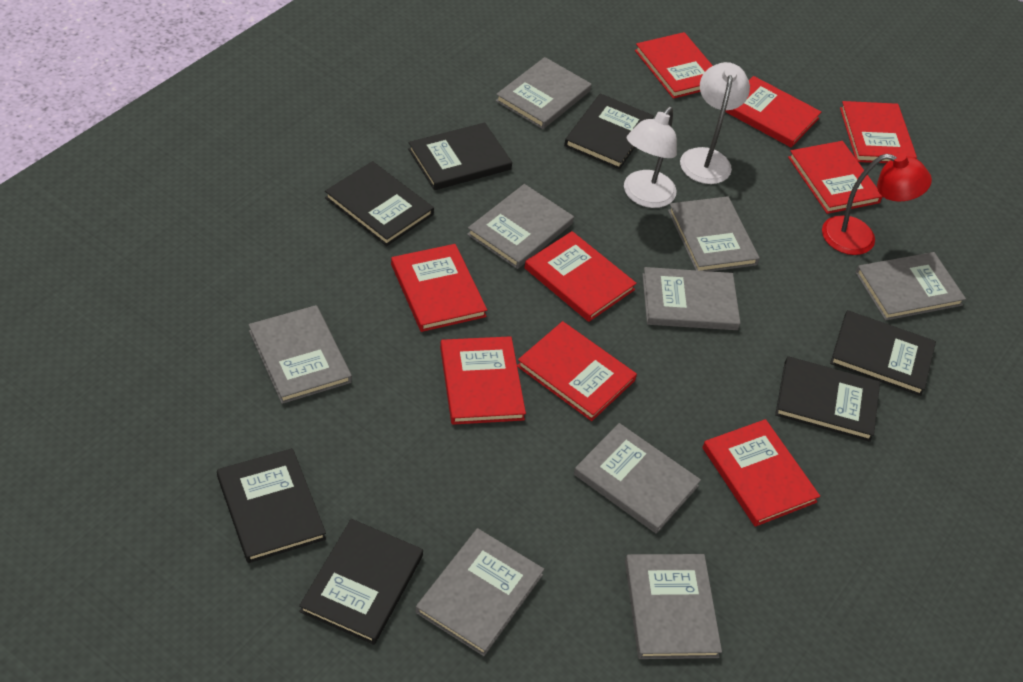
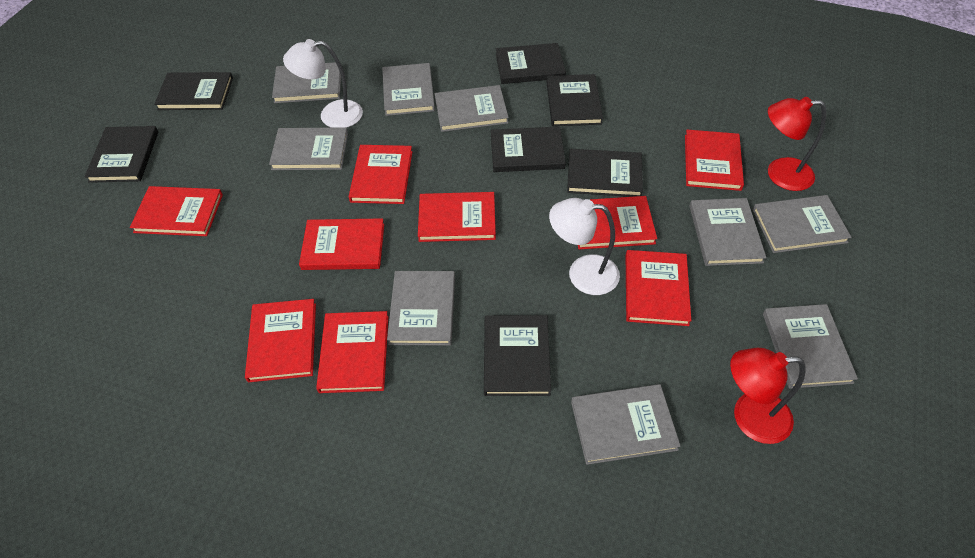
red lamp: 1 -> 2

